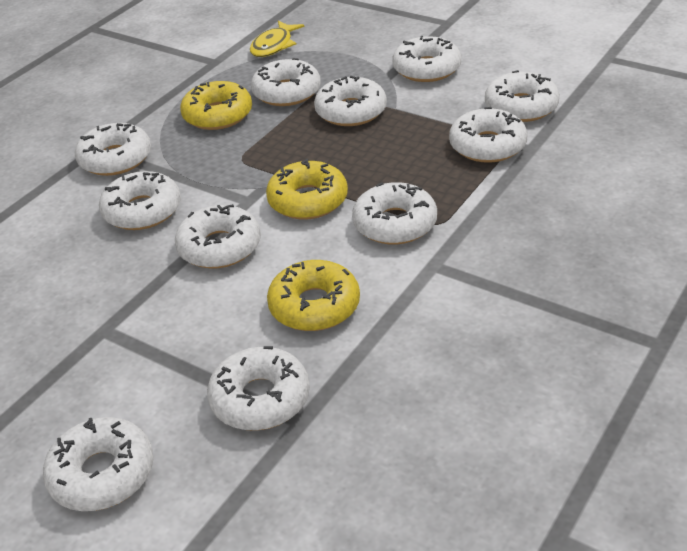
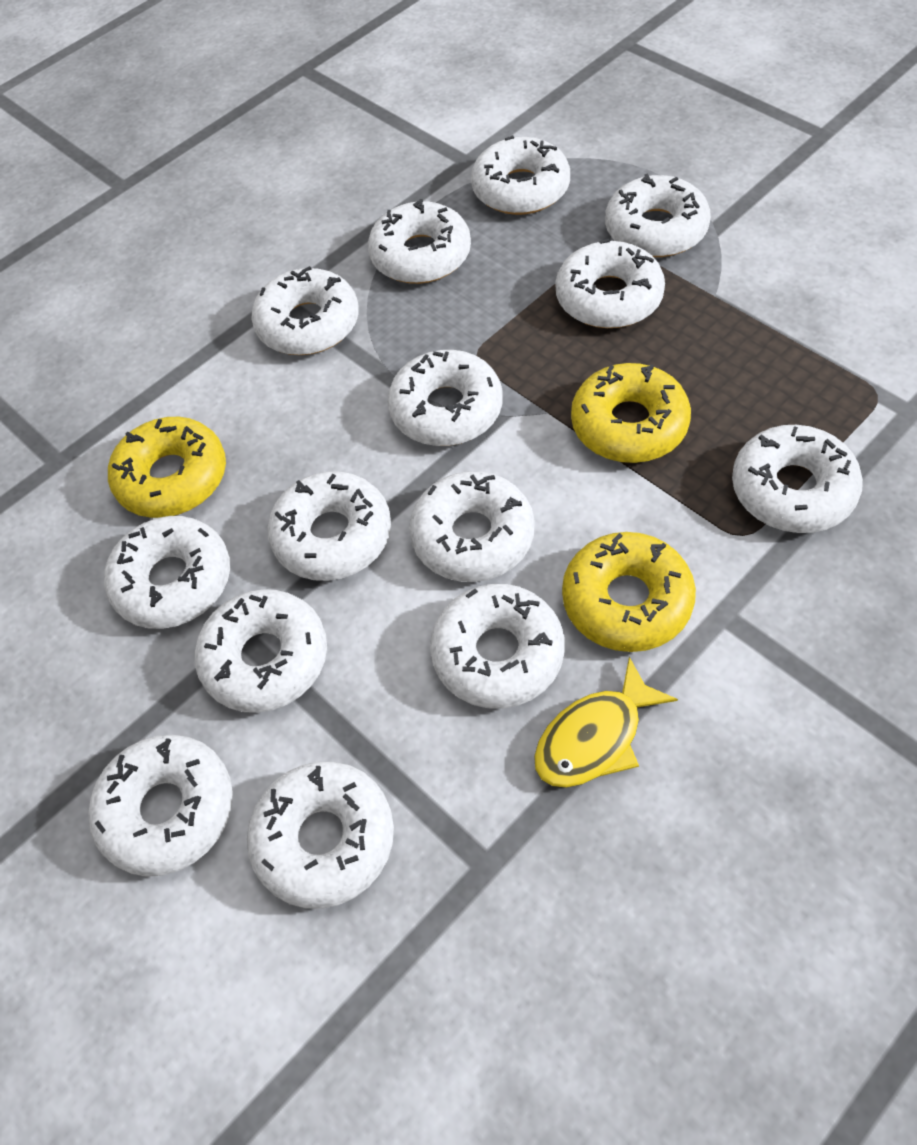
white donut: 11 -> 14

